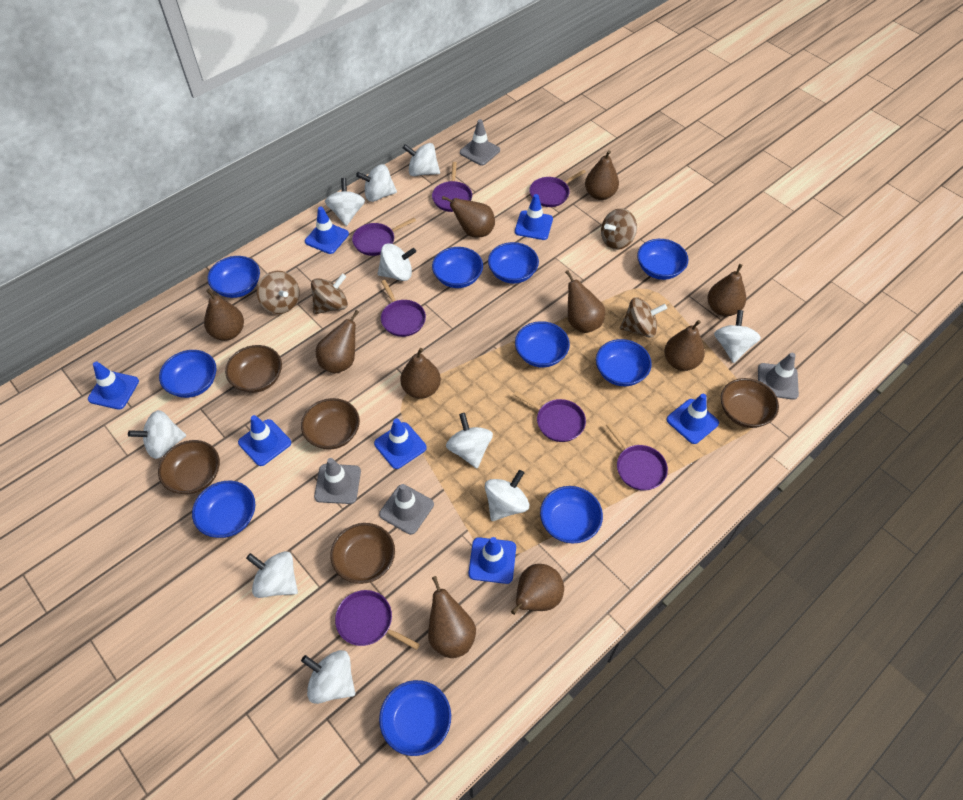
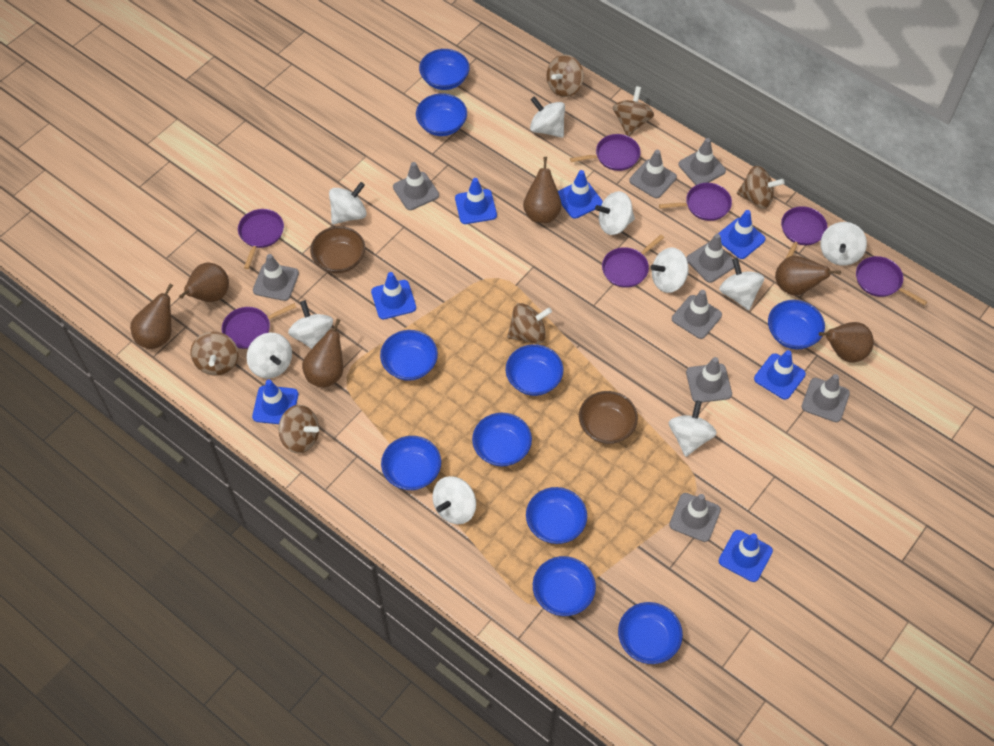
brown bowl: 5 -> 2
brown pear: 10 -> 6
brown spinning top: 4 -> 6
grey traffic cone: 4 -> 9

